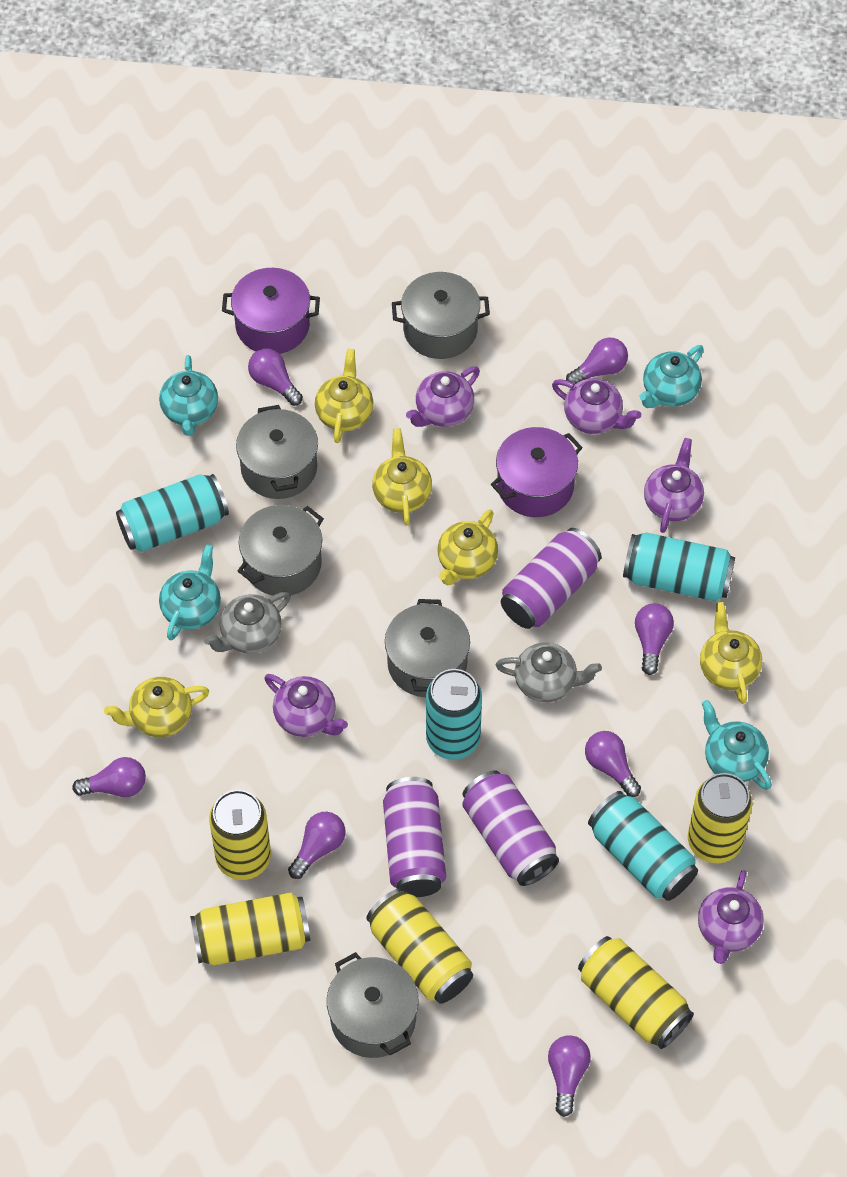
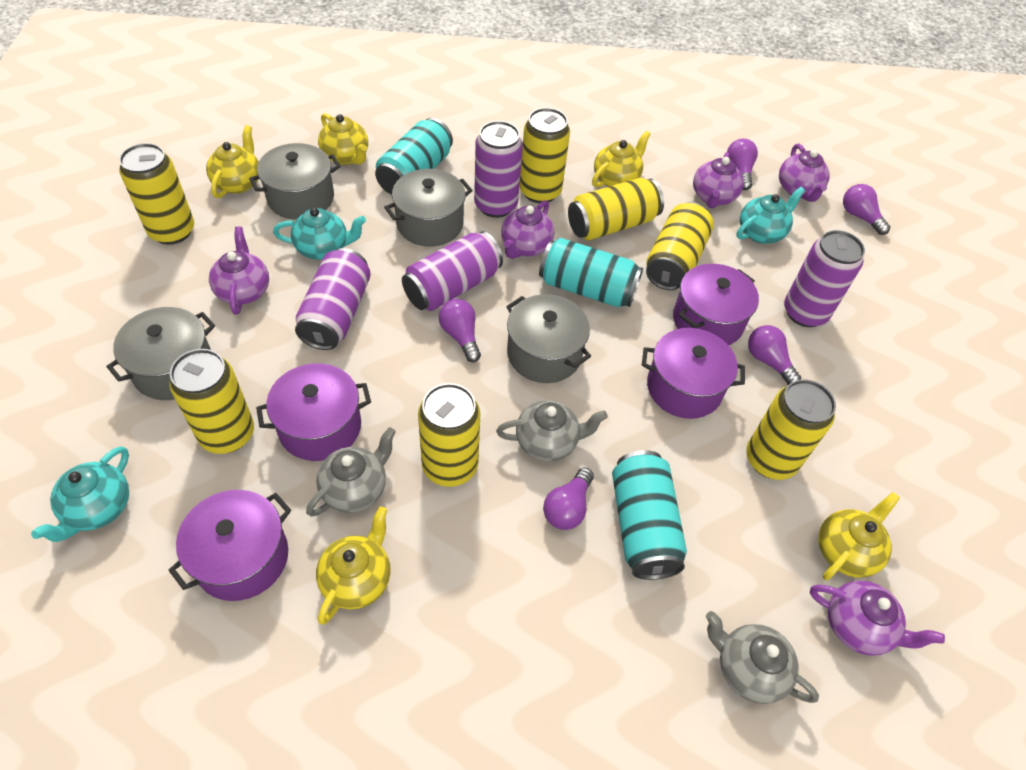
grey pot: 5 -> 4
grey teapot: 2 -> 3
purple can: 3 -> 4
purple light bulb: 7 -> 5
purple pot: 2 -> 4
turquoise can: 4 -> 3
turquoise teapot: 4 -> 3
yellow can: 5 -> 7

